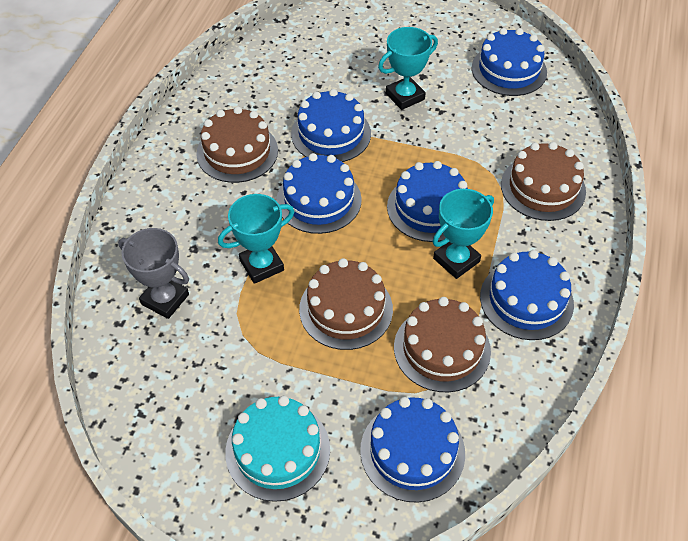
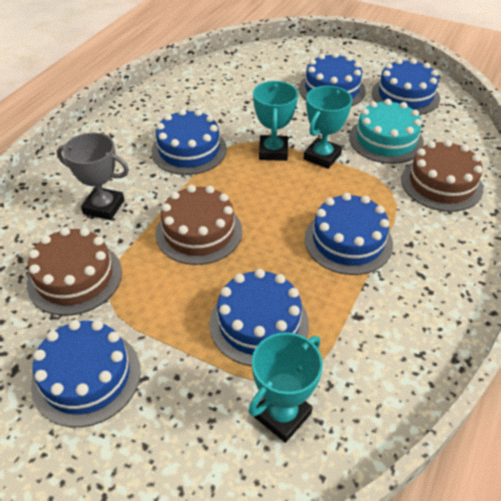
brown cake: 4 -> 3

